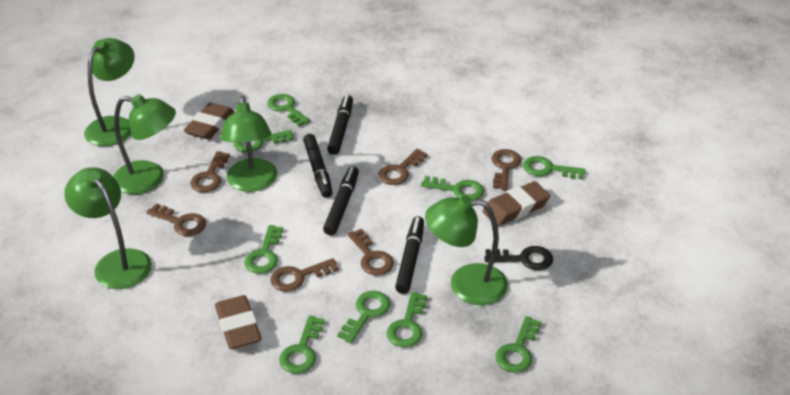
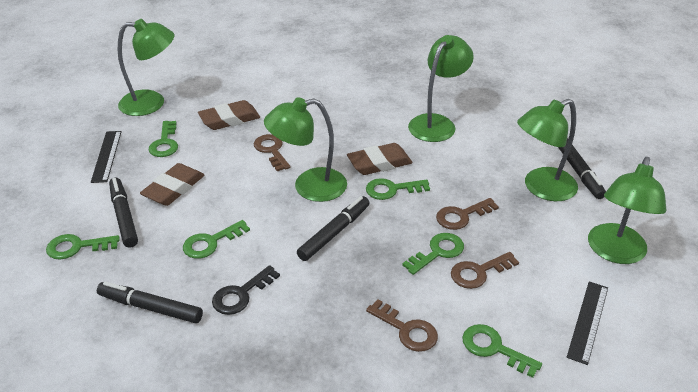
black ruler: 0 -> 2
brown key: 6 -> 4
green key: 9 -> 6

